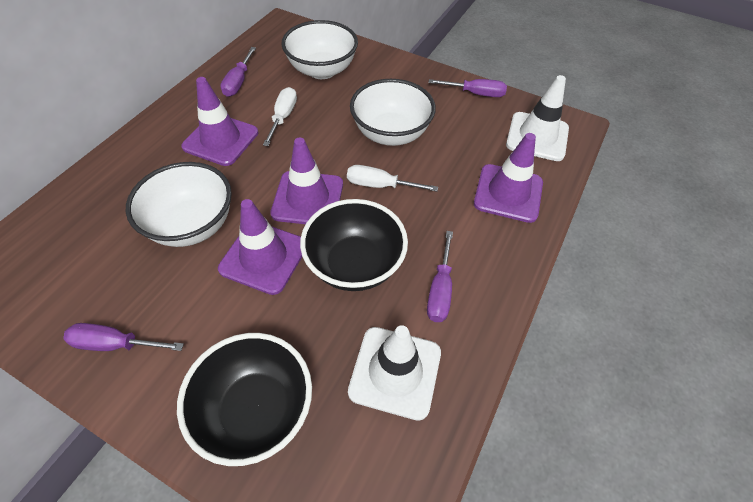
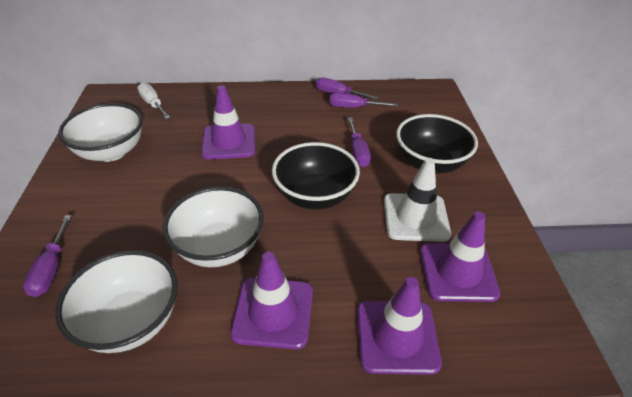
white screwdriver: 2 -> 1
white traffic cone: 2 -> 1

